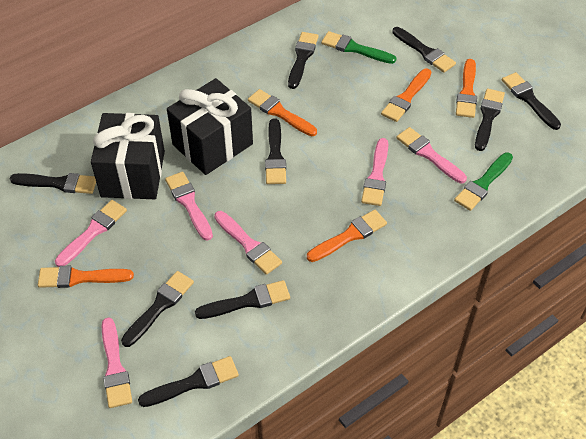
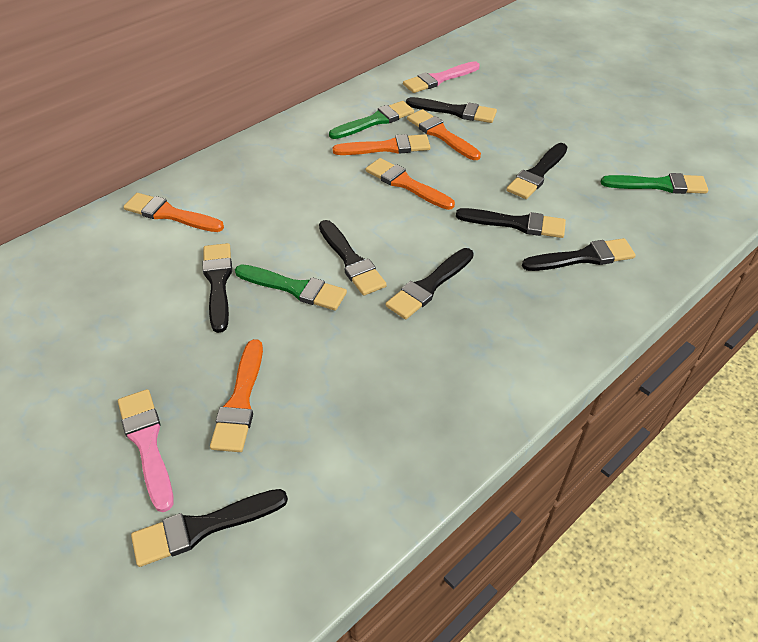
black brush: 9 -> 8
black gift: 2 -> 0
green brush: 2 -> 3
pink brush: 6 -> 2

